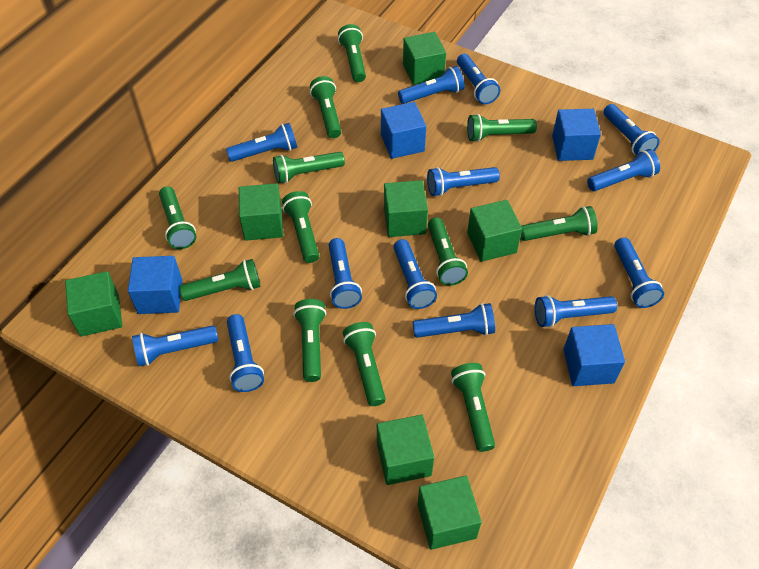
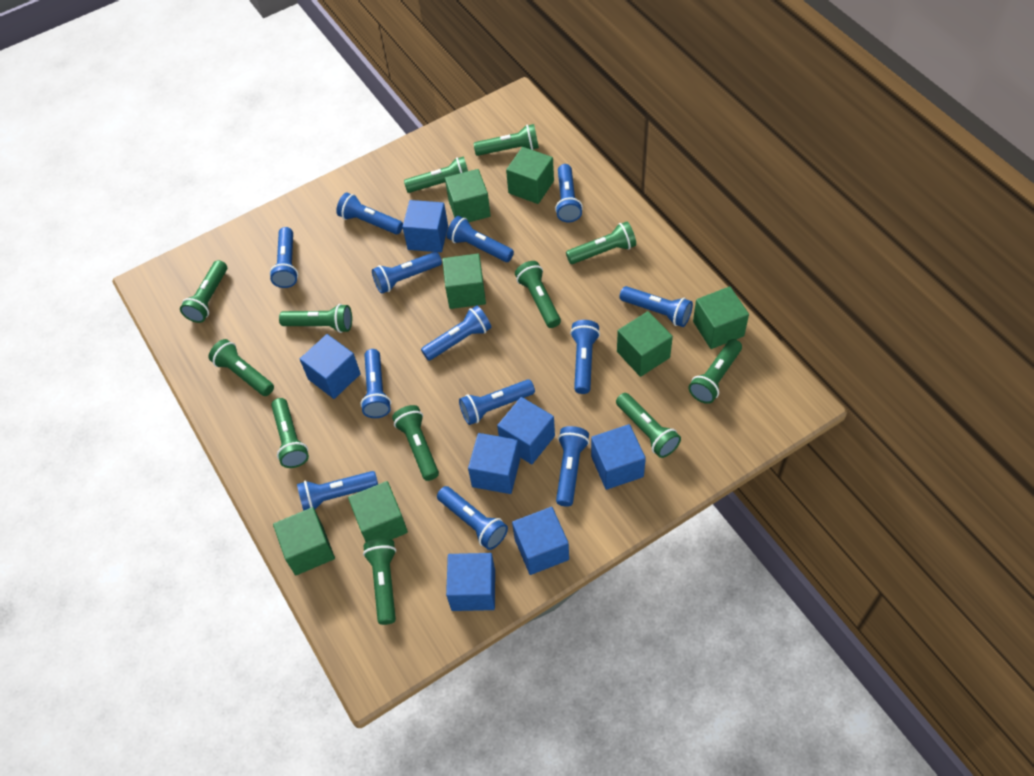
blue cube: 4 -> 7

